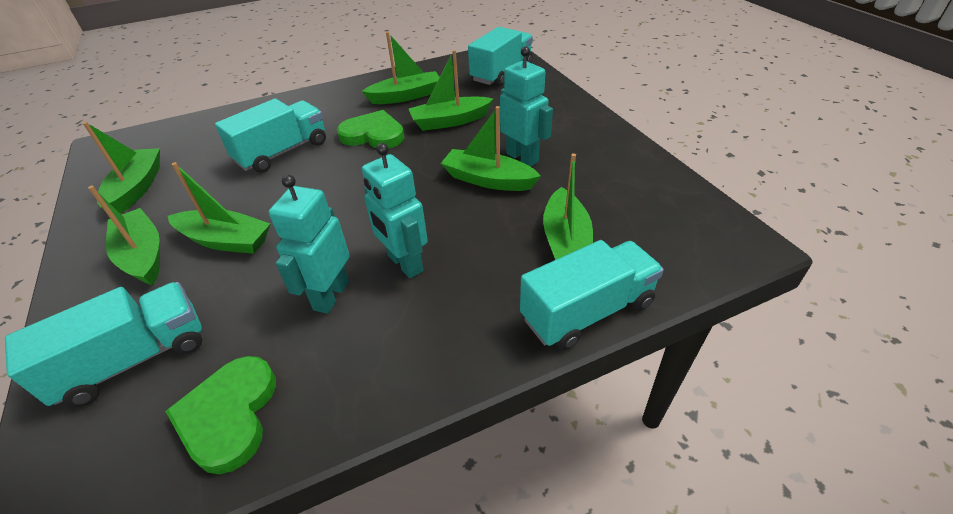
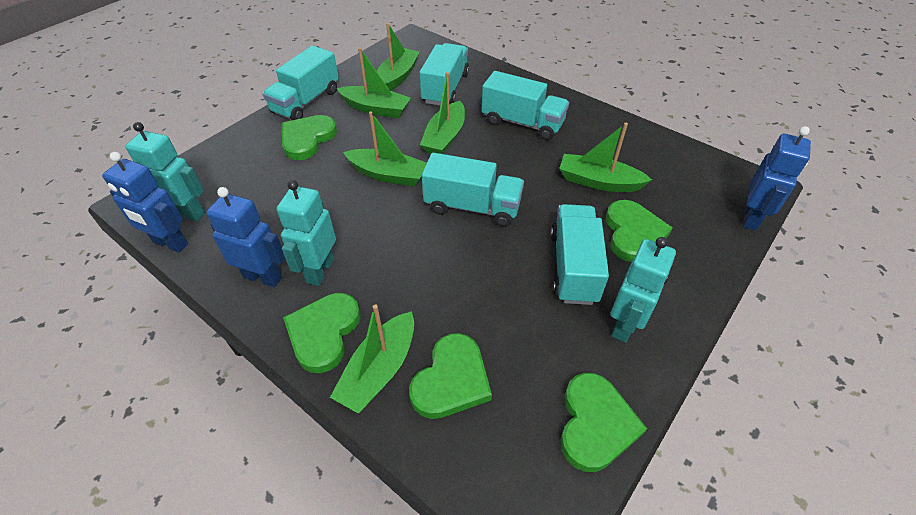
blue robot: 0 -> 3
green boat: 7 -> 6
green heart: 2 -> 5
turquoise truck: 4 -> 5

